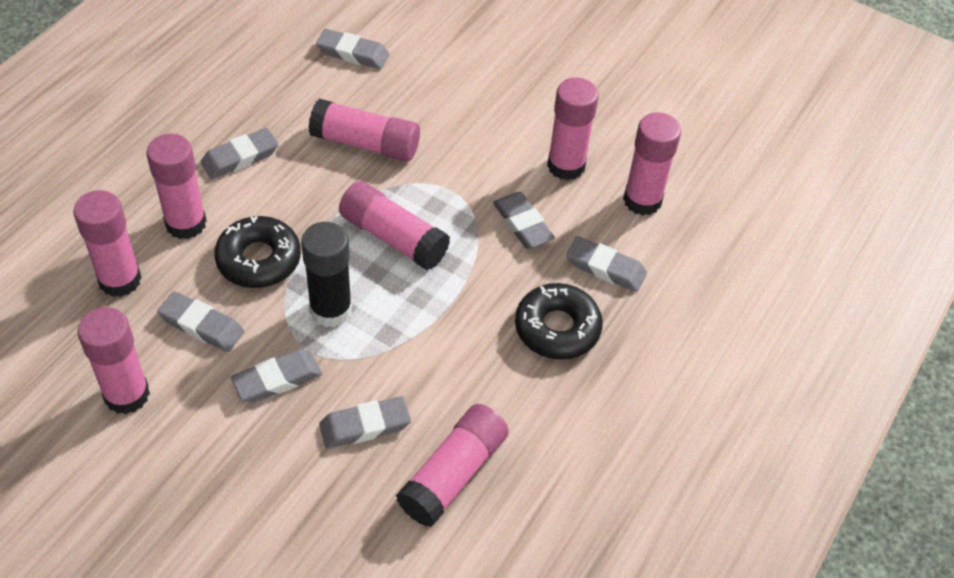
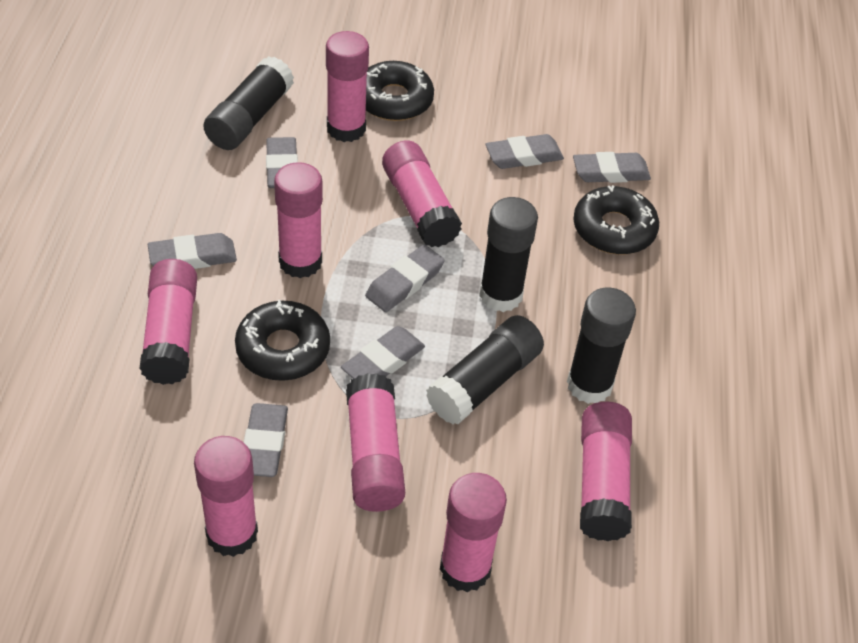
black donut: 2 -> 3
black glue stick: 1 -> 4

